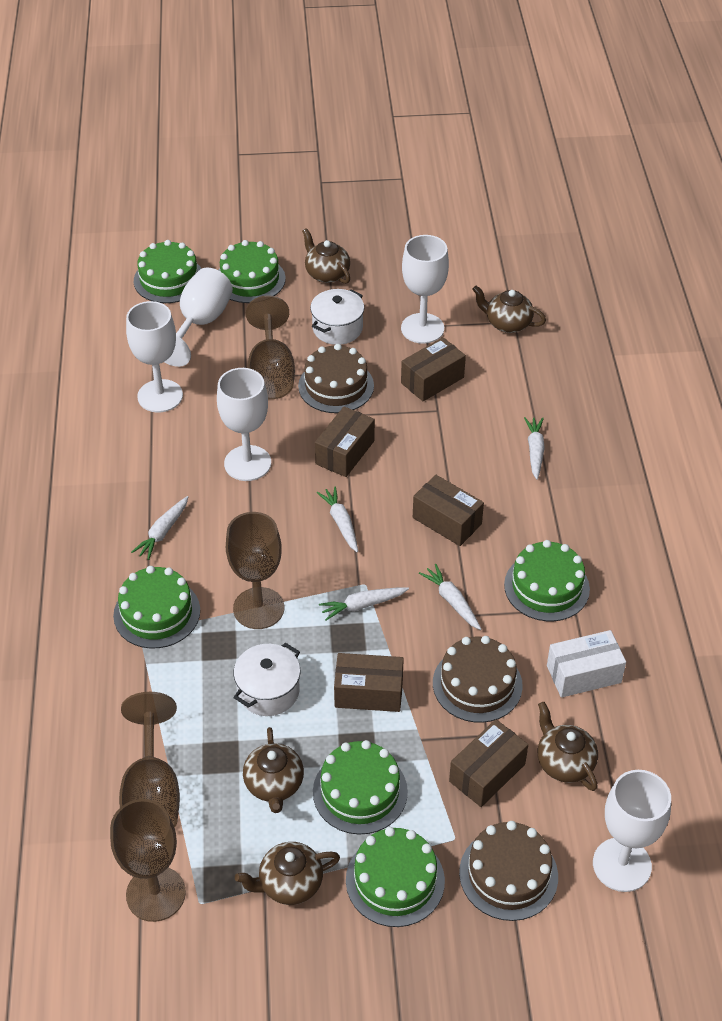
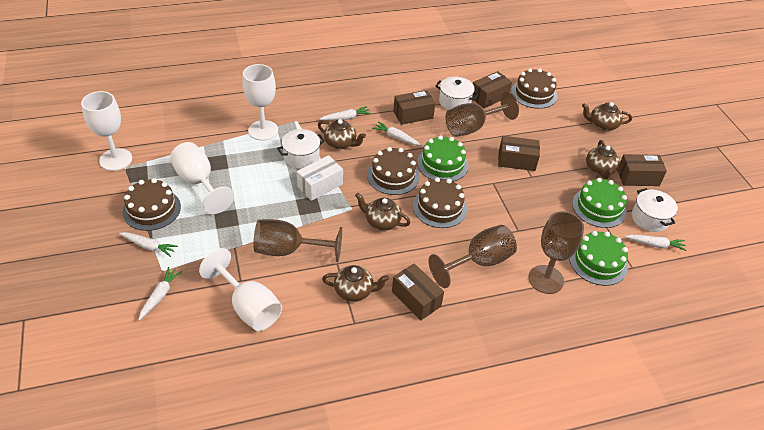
brown cake: 3 -> 4
green cake: 6 -> 3
white goblet: 5 -> 4
white pot: 2 -> 3

